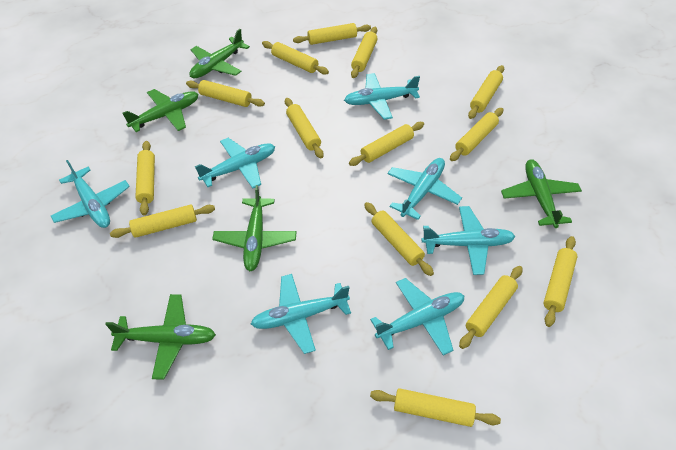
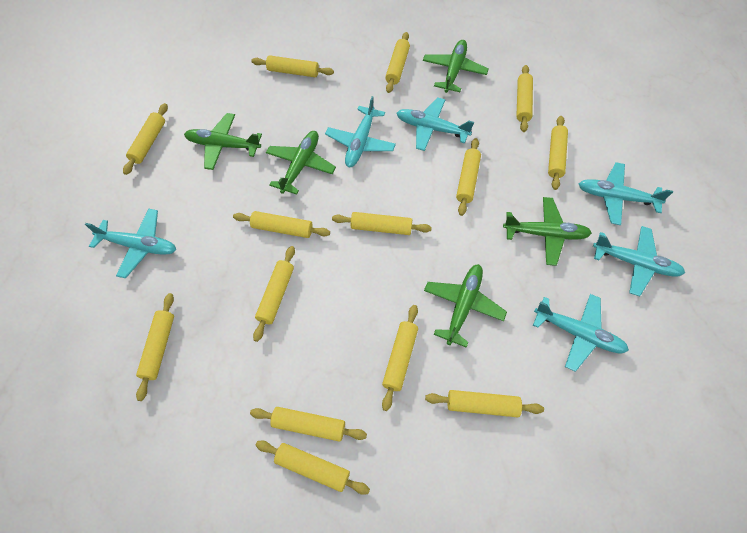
turquoise plane: 7 -> 6

